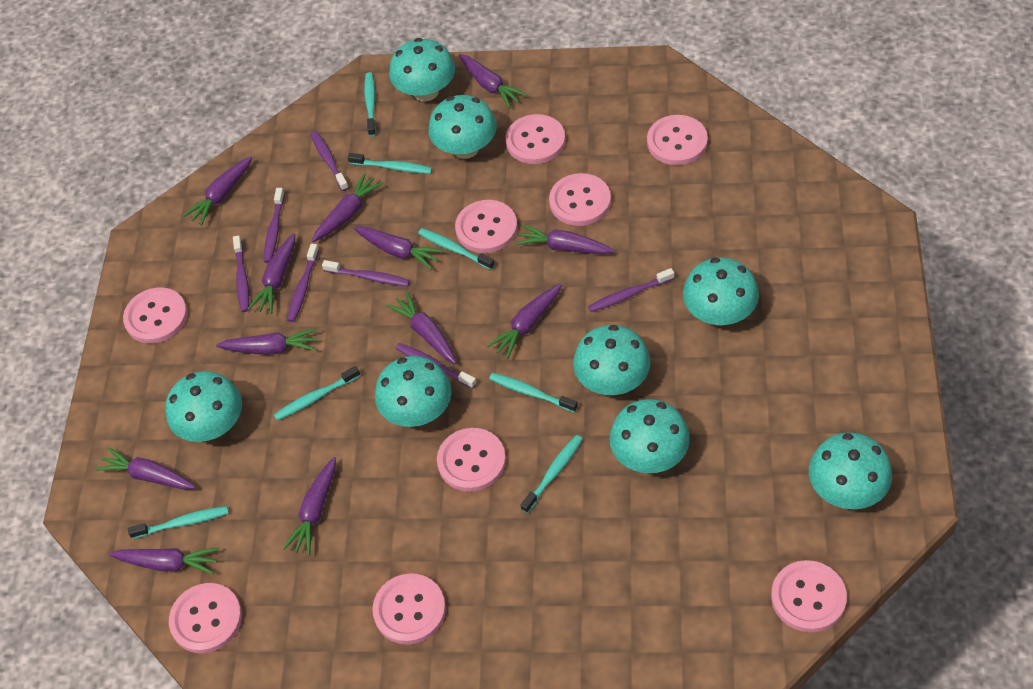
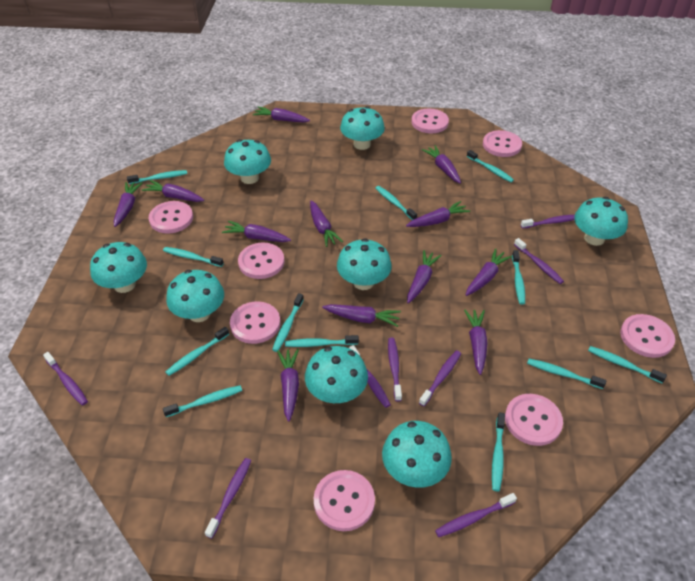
pink button: 9 -> 8
purple toothbrush: 7 -> 8
turquoise toothbrush: 7 -> 12

